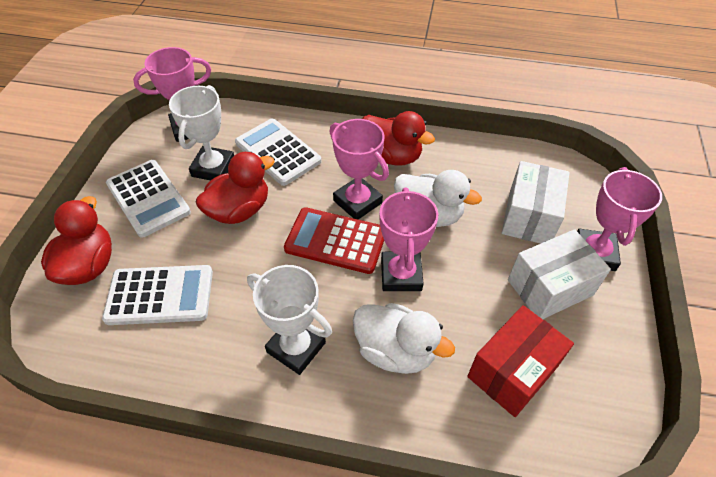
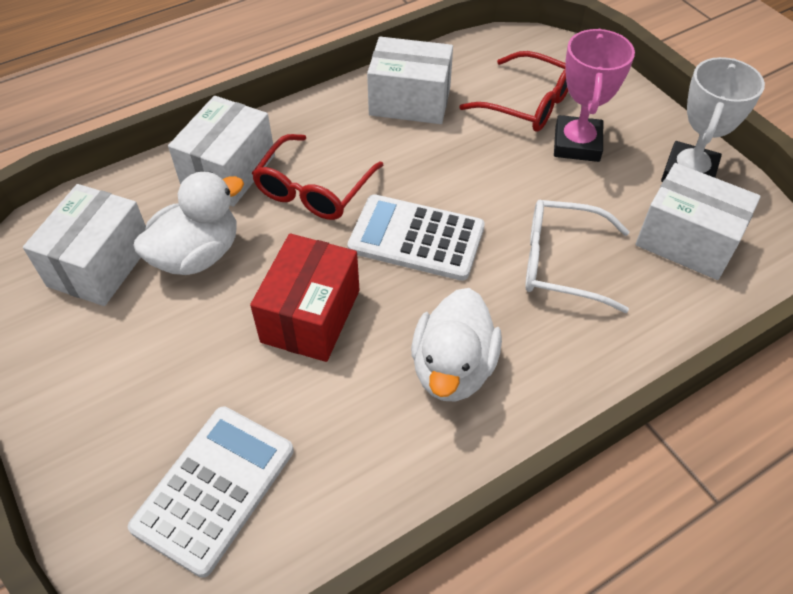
pink trophy: 4 -> 1
red calculator: 1 -> 0
red duck: 3 -> 0
red glasses: 0 -> 2
white box: 2 -> 4
white calculator: 3 -> 2
white glasses: 0 -> 1
white trophy: 2 -> 1

